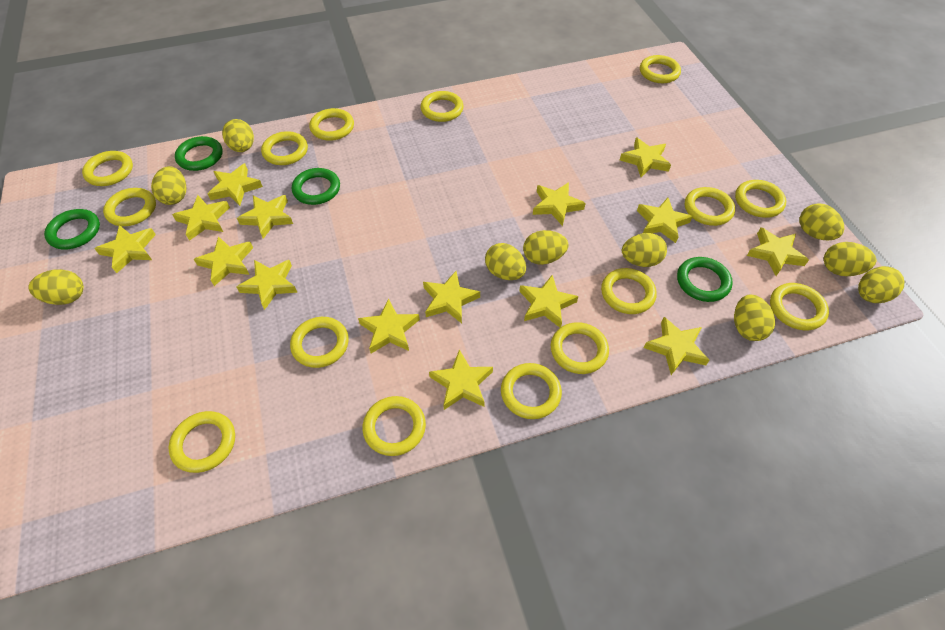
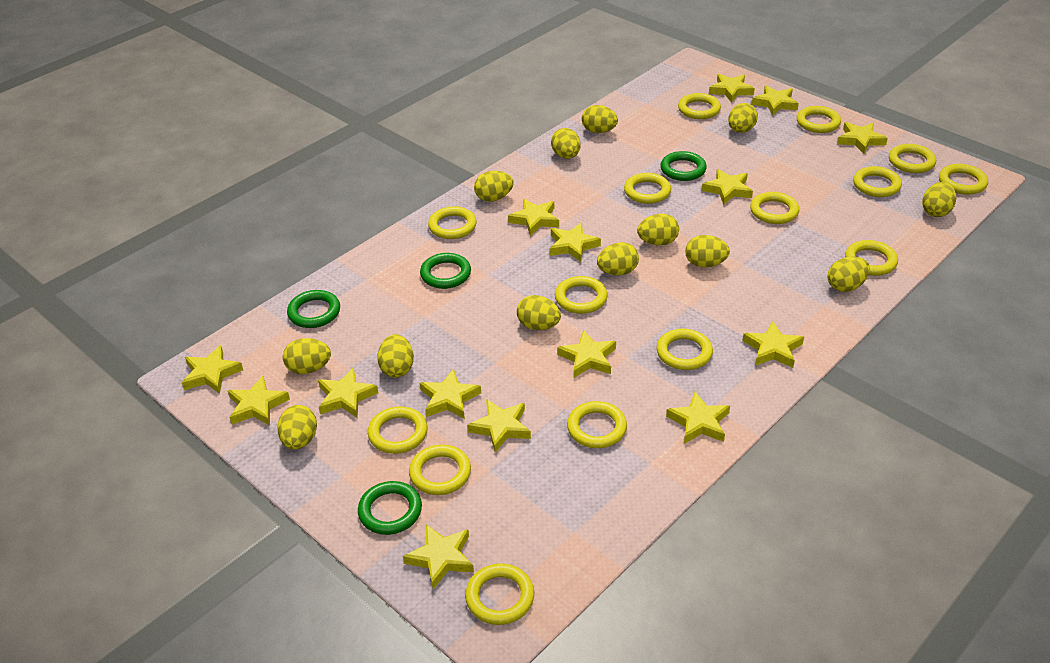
yellow egg: 10 -> 13

